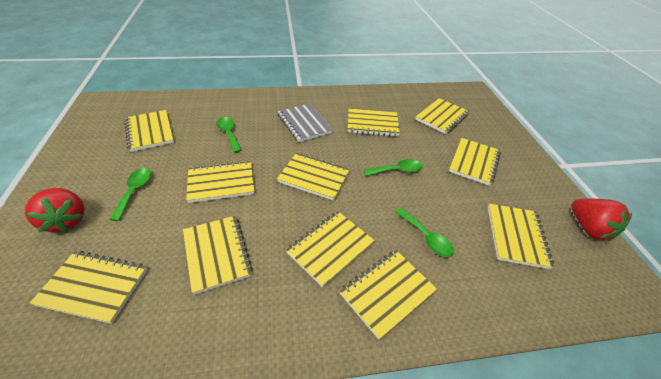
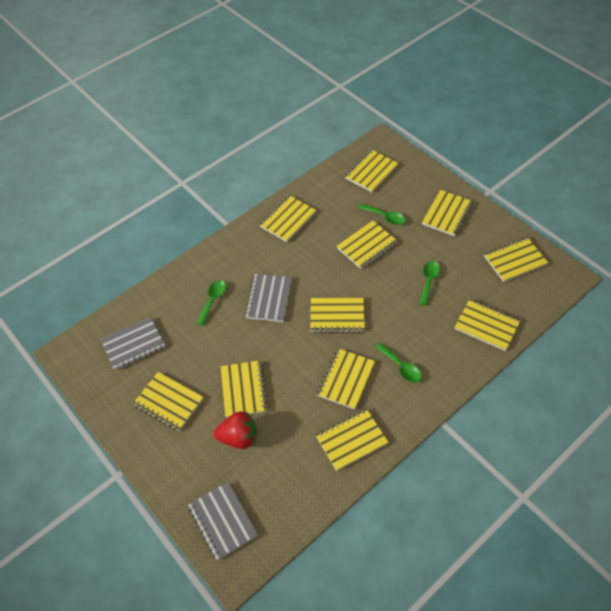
grey notebook: 1 -> 3
red strawberry: 2 -> 1

